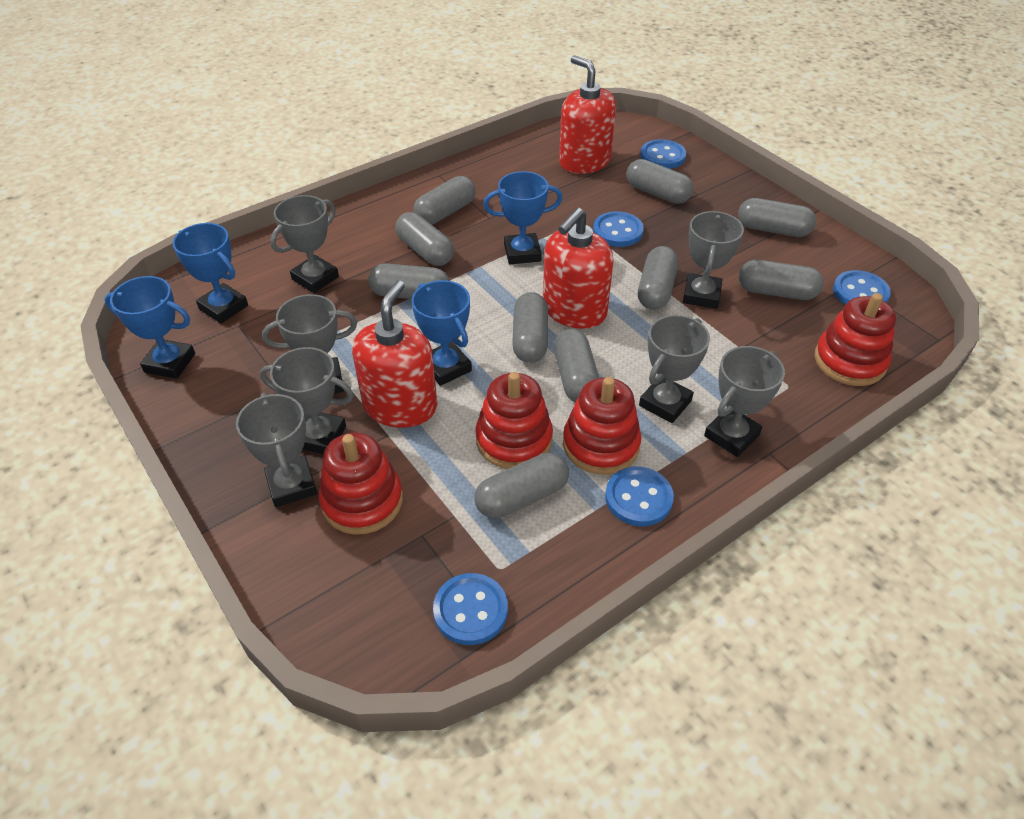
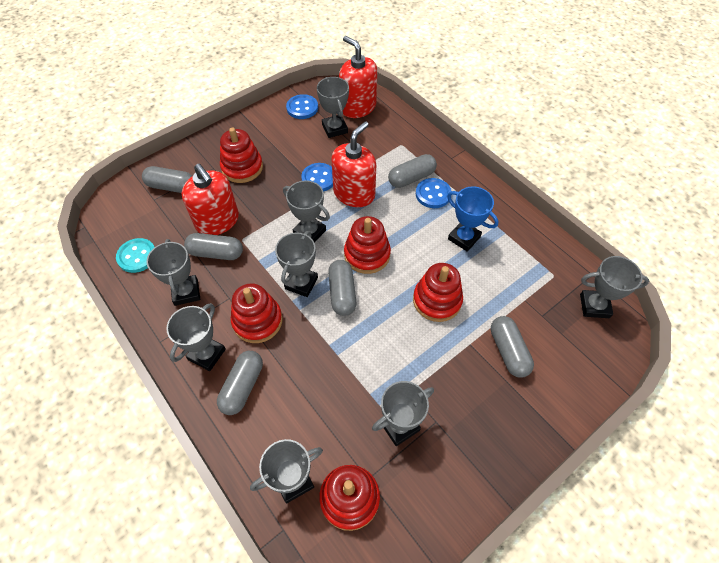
blue button: 5 -> 3
blue trophy: 4 -> 1
grey capsule: 10 -> 6
grey trophy: 7 -> 8
red stacking toy: 4 -> 5
turquoise button: 0 -> 1

